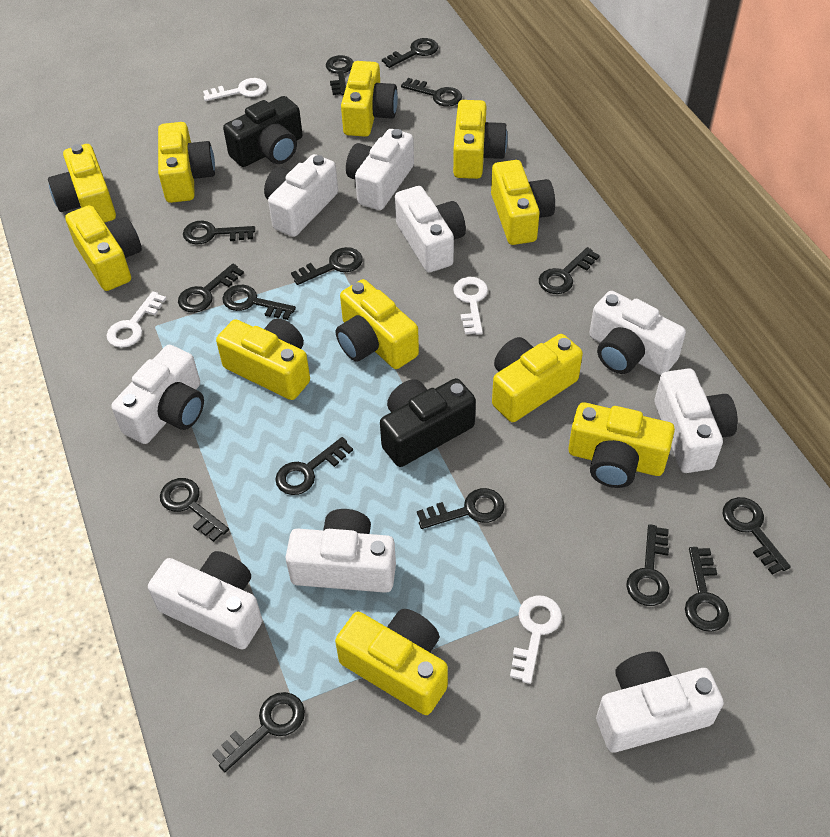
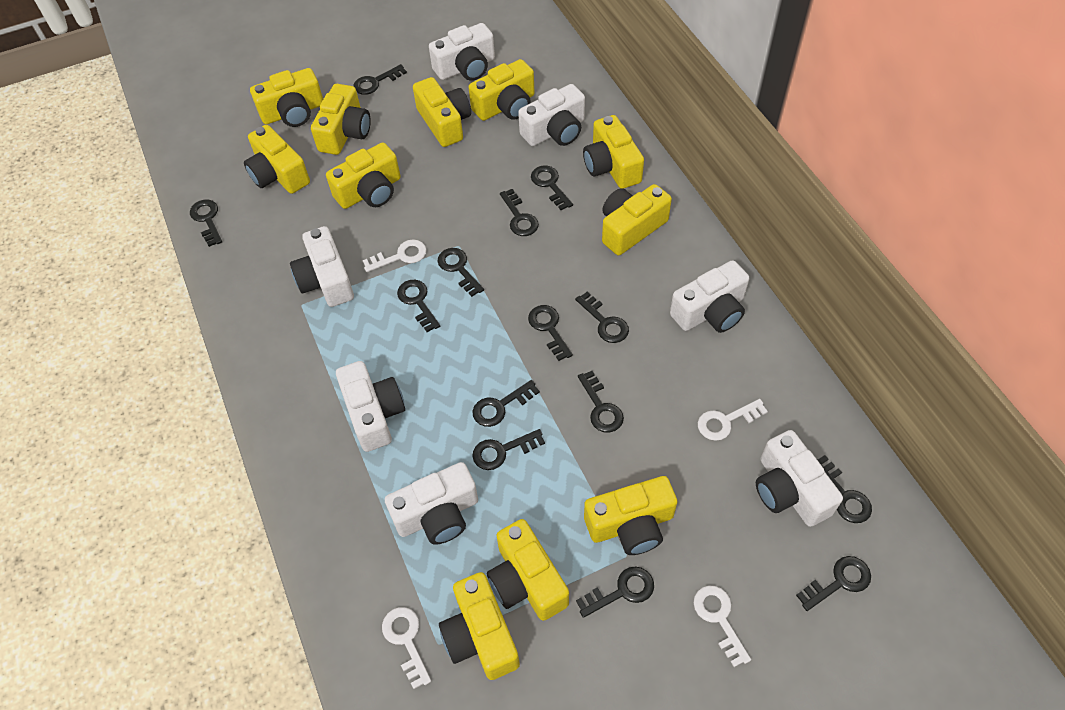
black camera: 2 -> 0
black key: 15 -> 14
white camera: 9 -> 7

